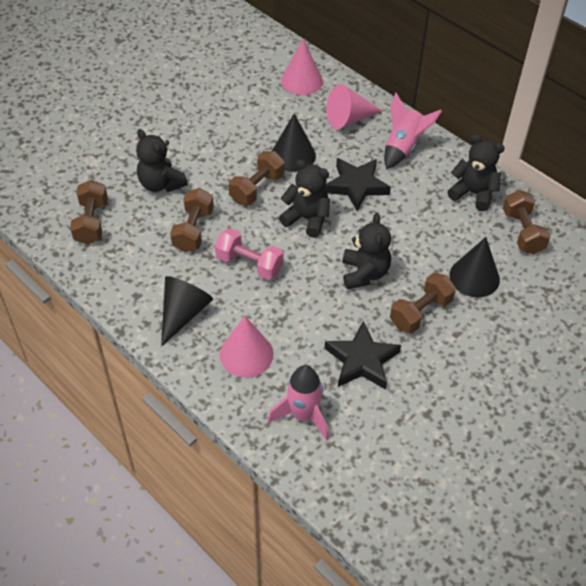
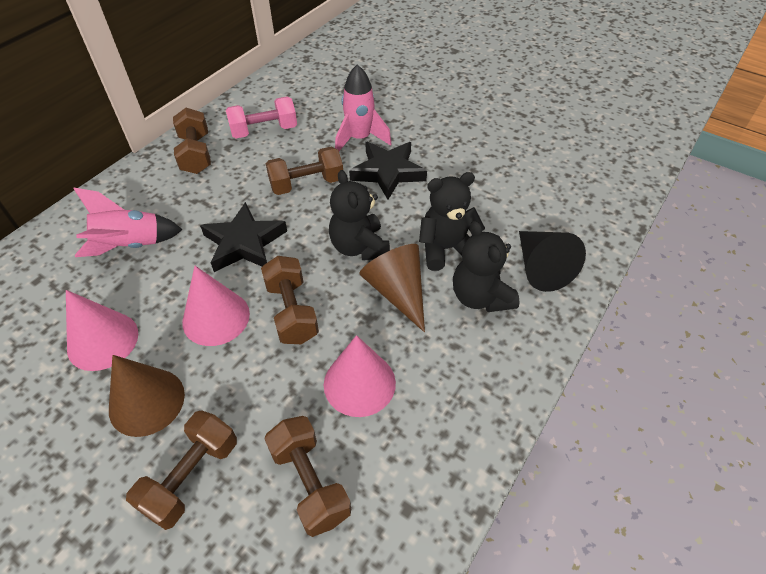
black cone: 3 -> 1
black teddy bear: 4 -> 3
brown cone: 0 -> 2

